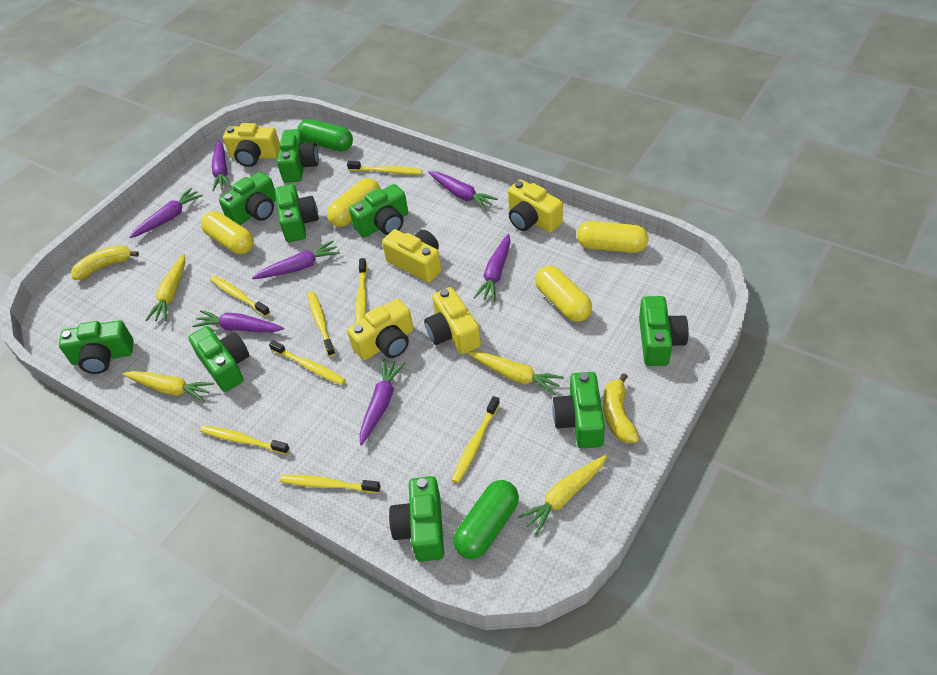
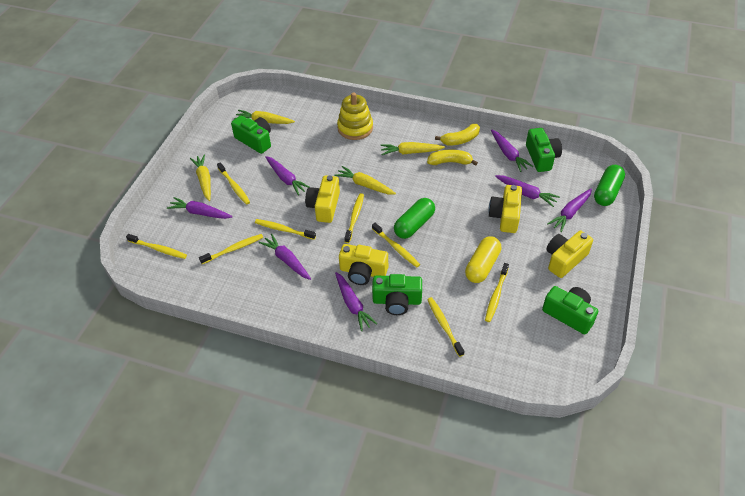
green camera: 9 -> 4
yellow camera: 5 -> 4
yellow capsule: 4 -> 1
yellow stacking toy: 0 -> 1

